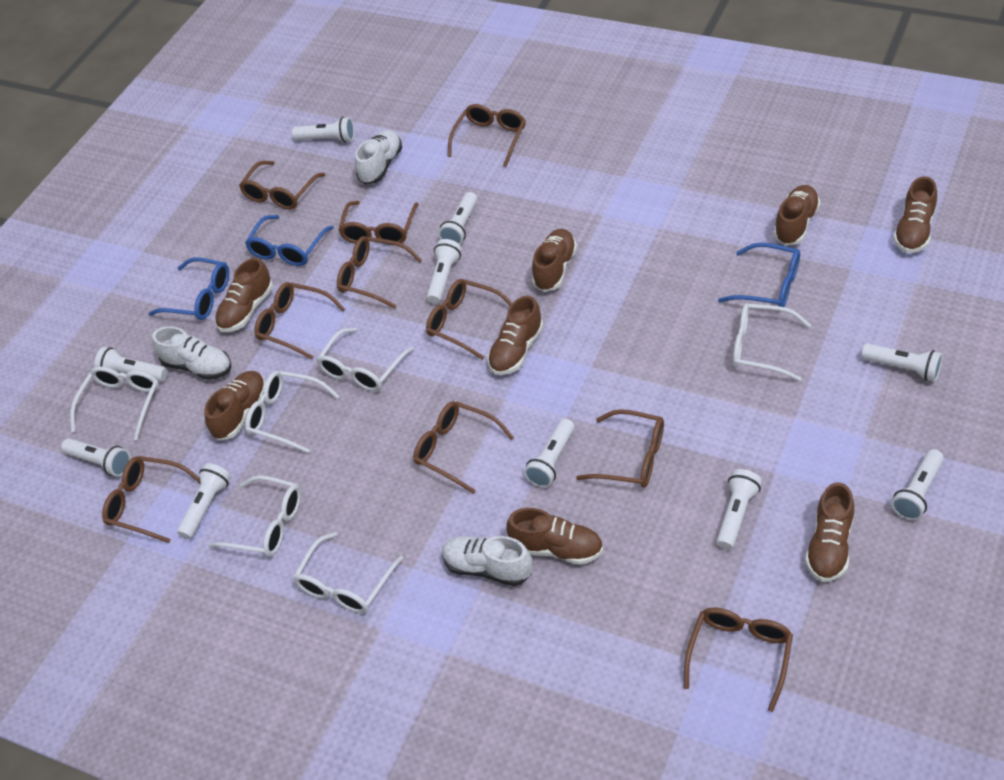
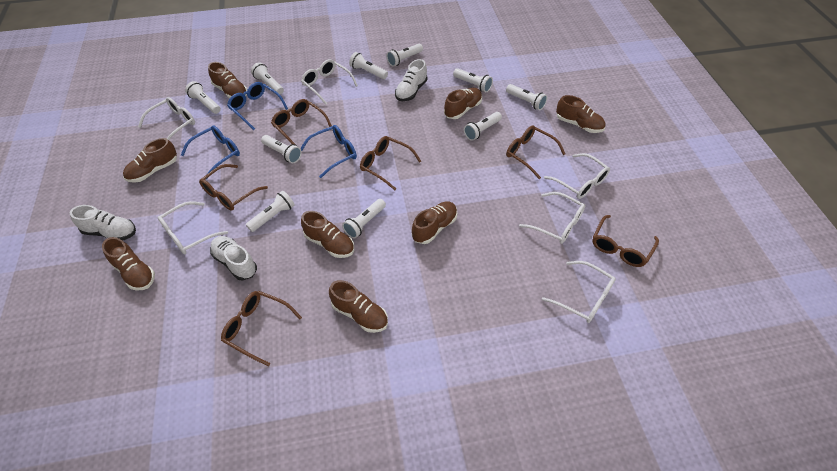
brown glasses: 10 -> 6

